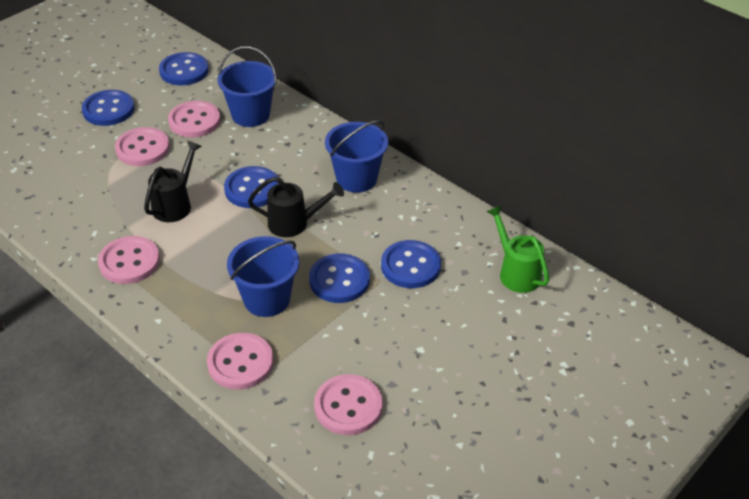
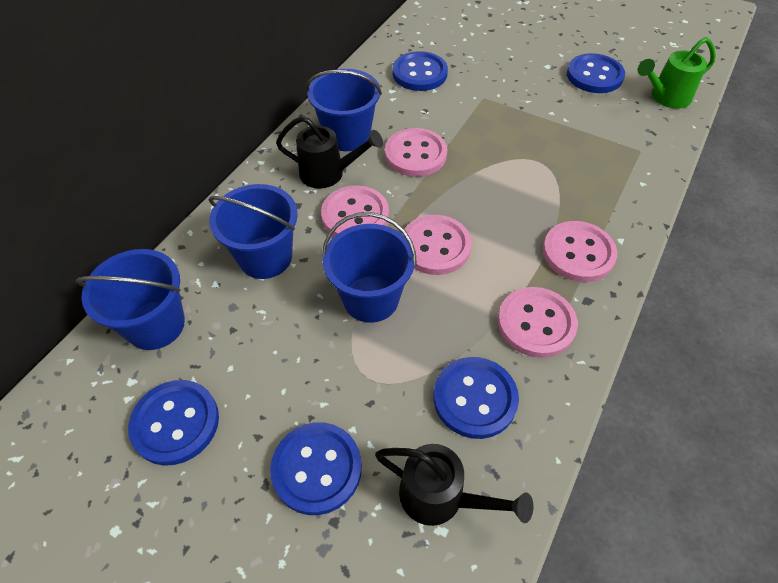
blue bucket: 3 -> 4

